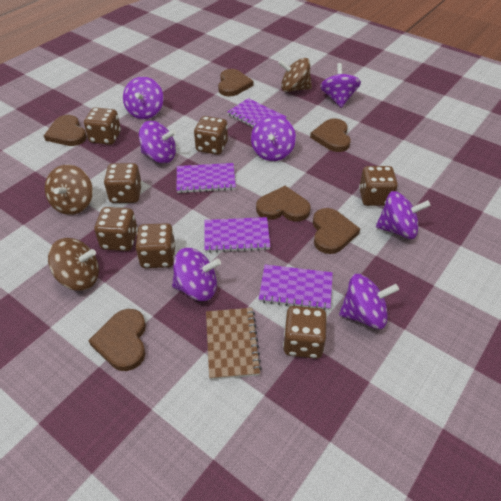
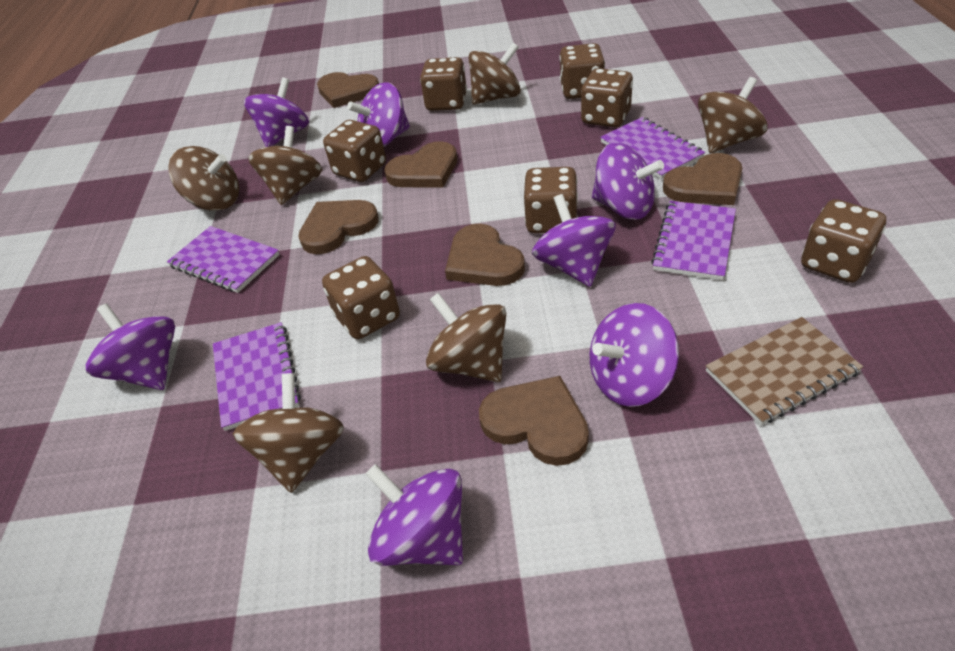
brown spinning top: 3 -> 6

